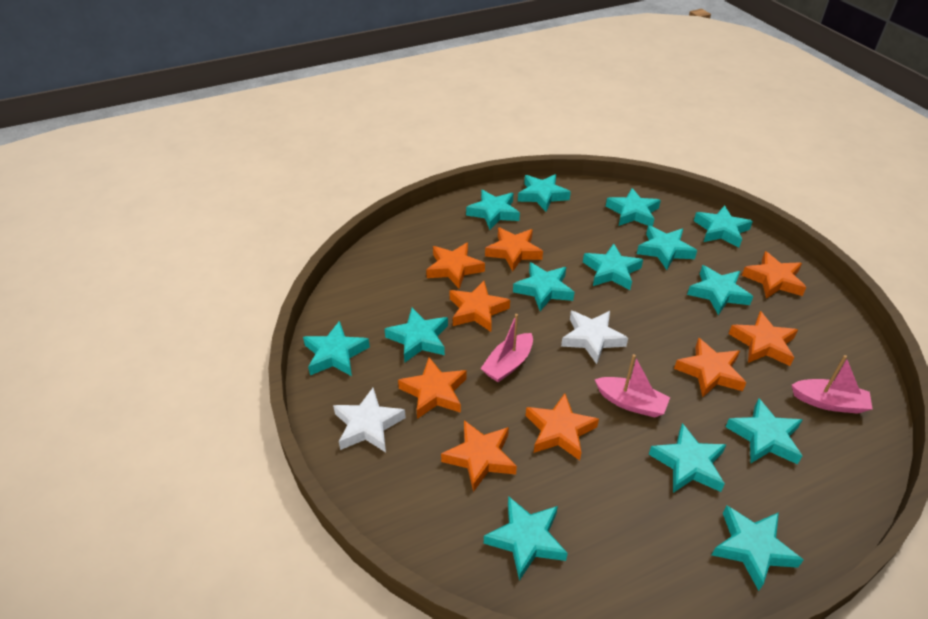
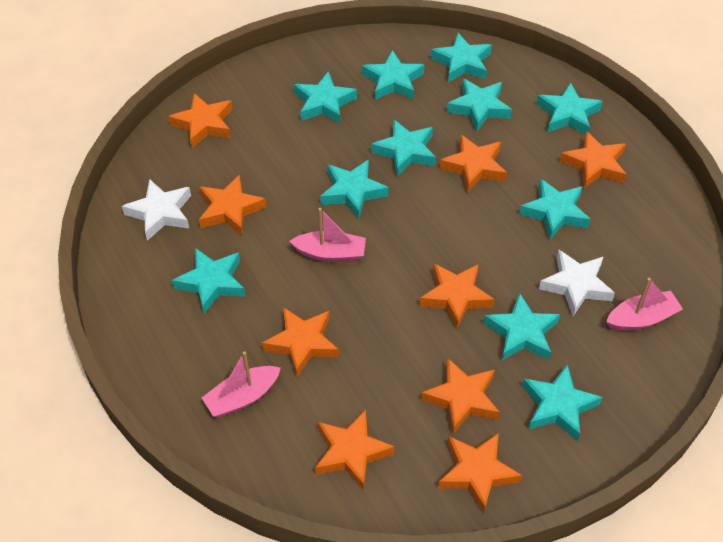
turquoise star: 14 -> 11

